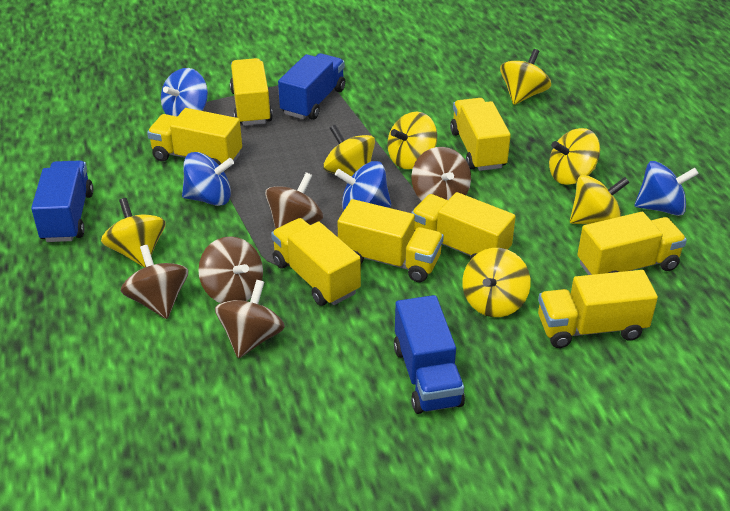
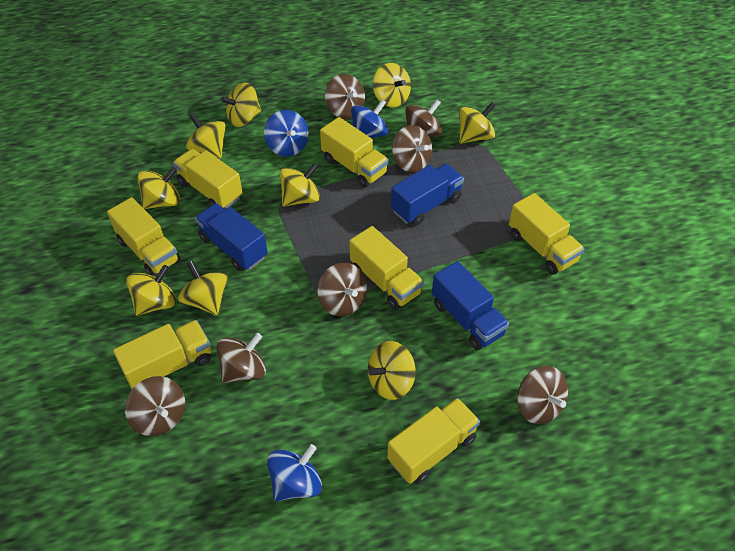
blue spinning top: 4 -> 3
brown spinning top: 5 -> 7
yellow spinning top: 7 -> 9
yellow truck: 8 -> 7

